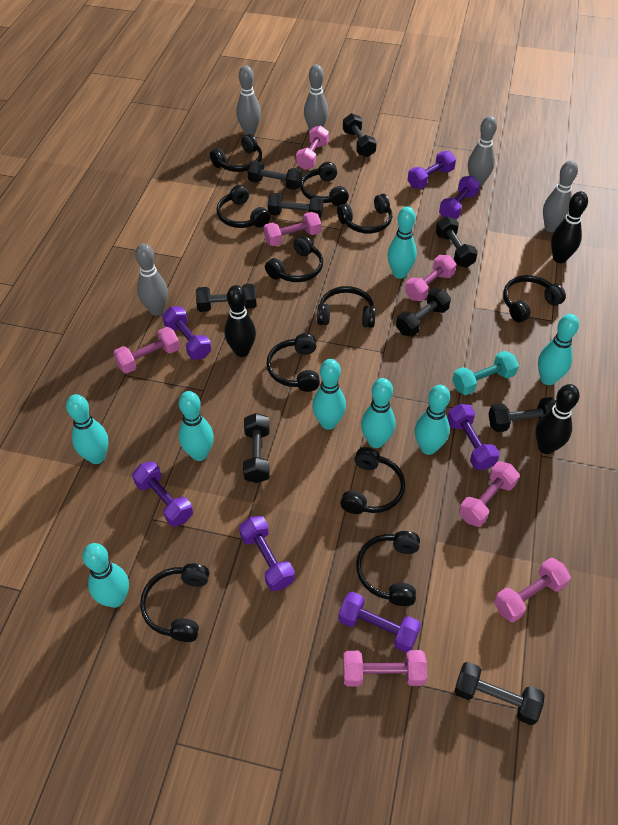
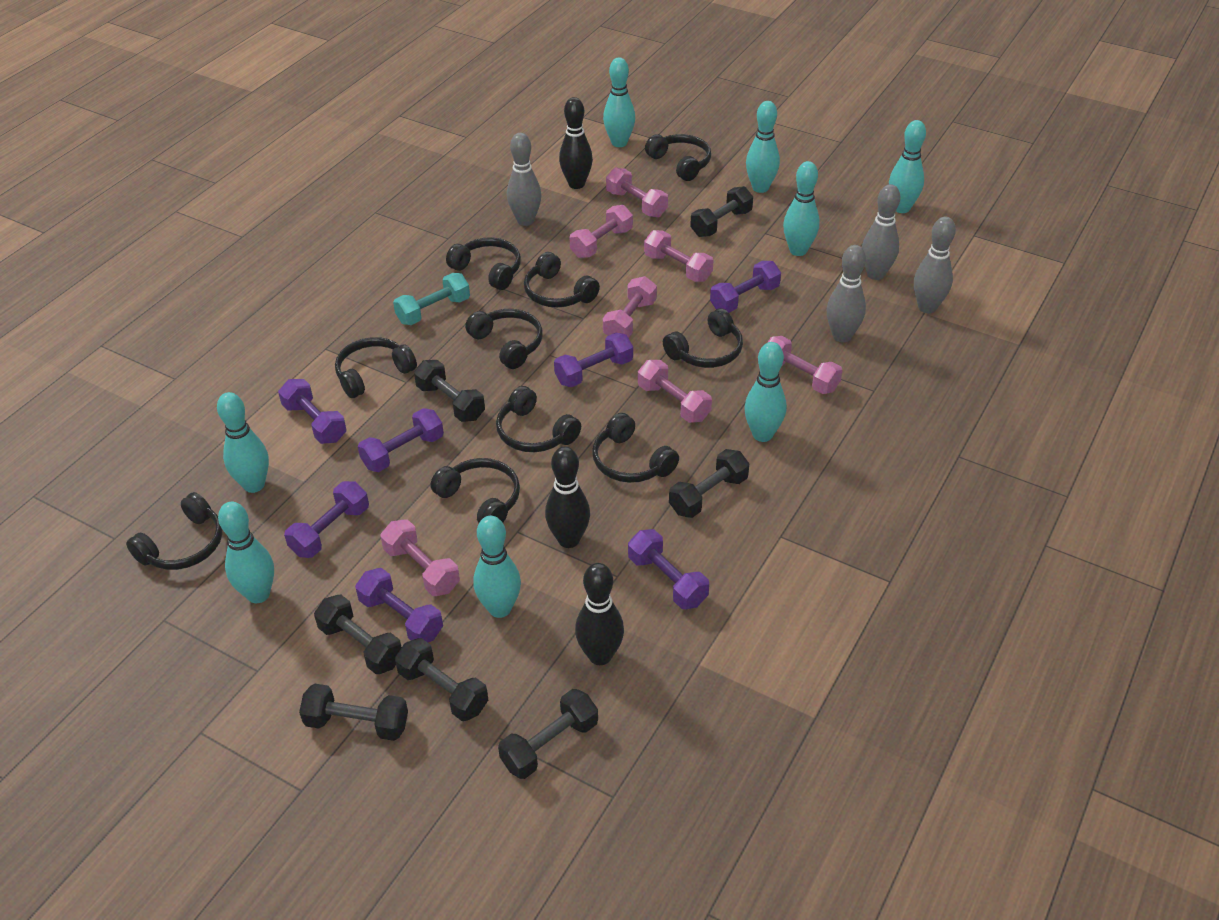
black dumbbell: 9 -> 7
black headphones: 11 -> 10
grey bowling pin: 5 -> 4

